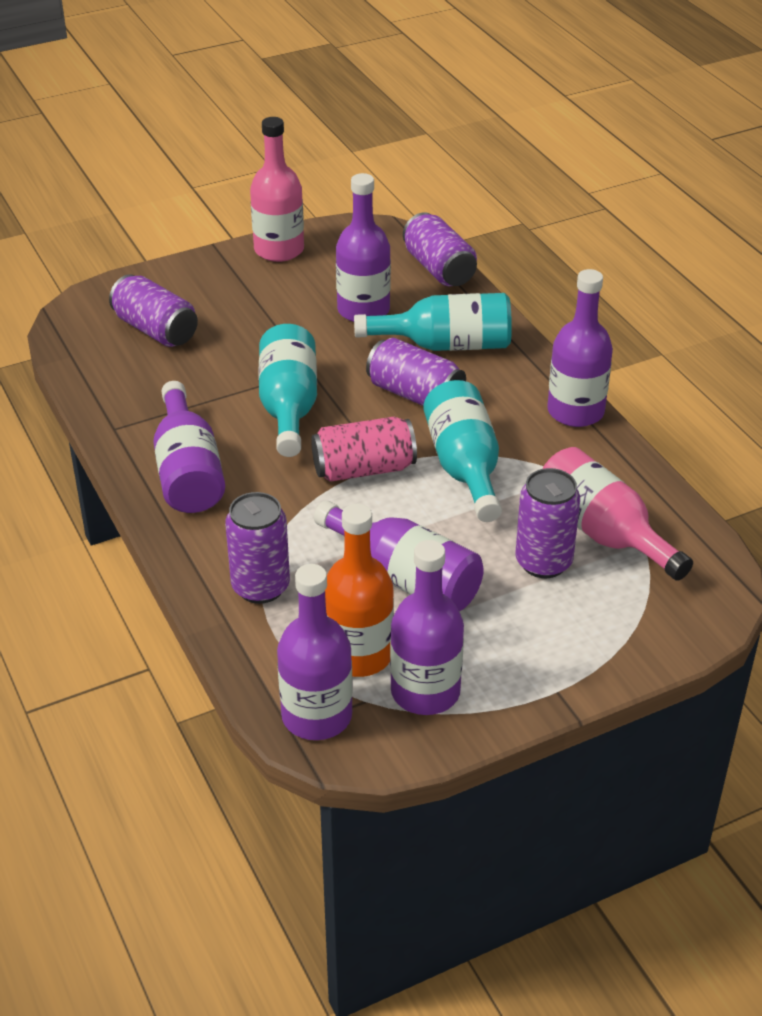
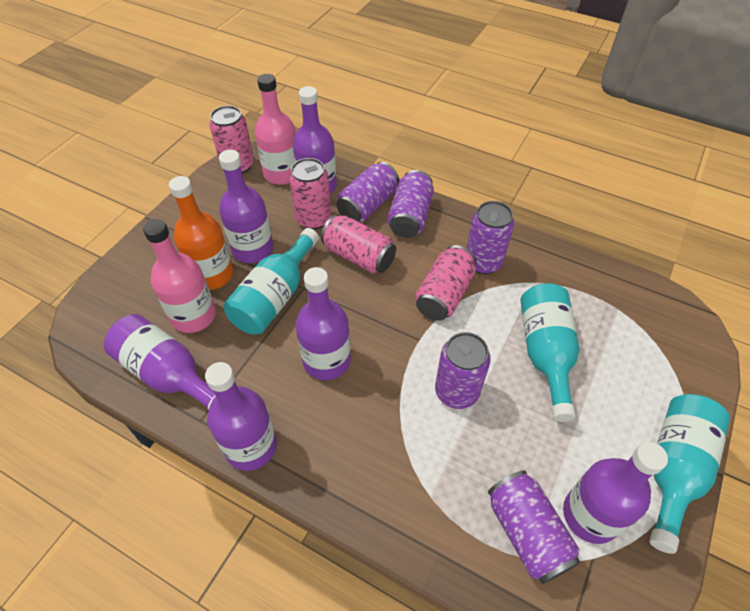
pink can: 1 -> 4

